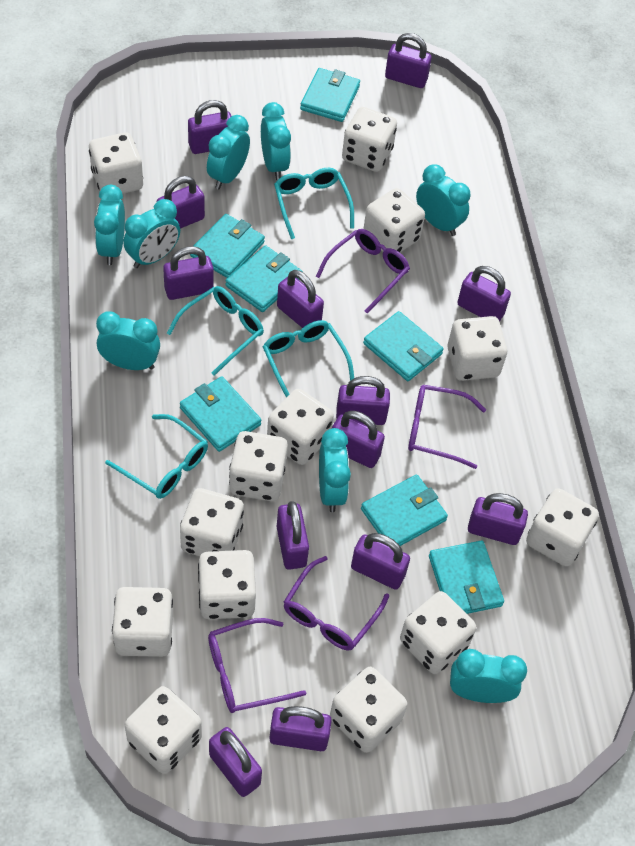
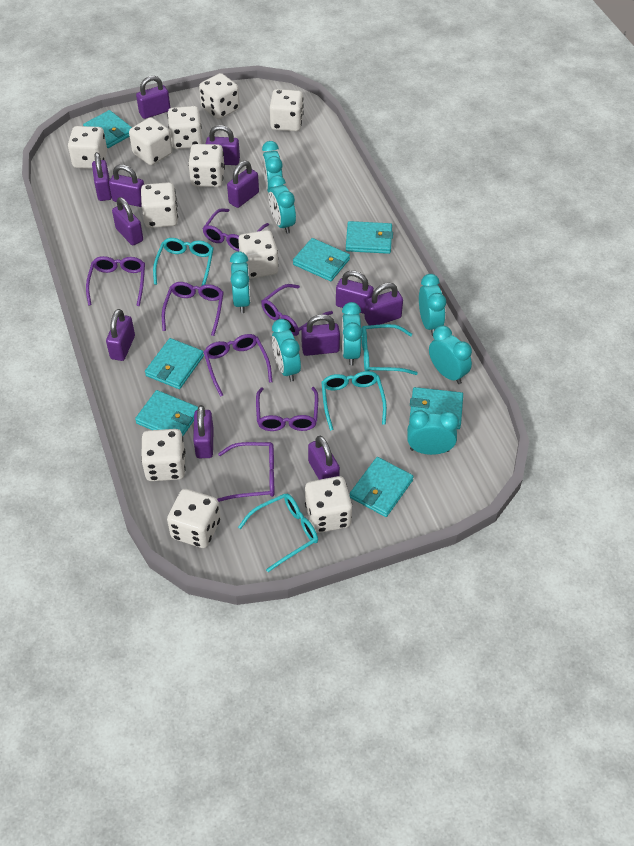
purple glasses: 4 -> 7
purple padlock: 13 -> 12
white dice: 13 -> 11

